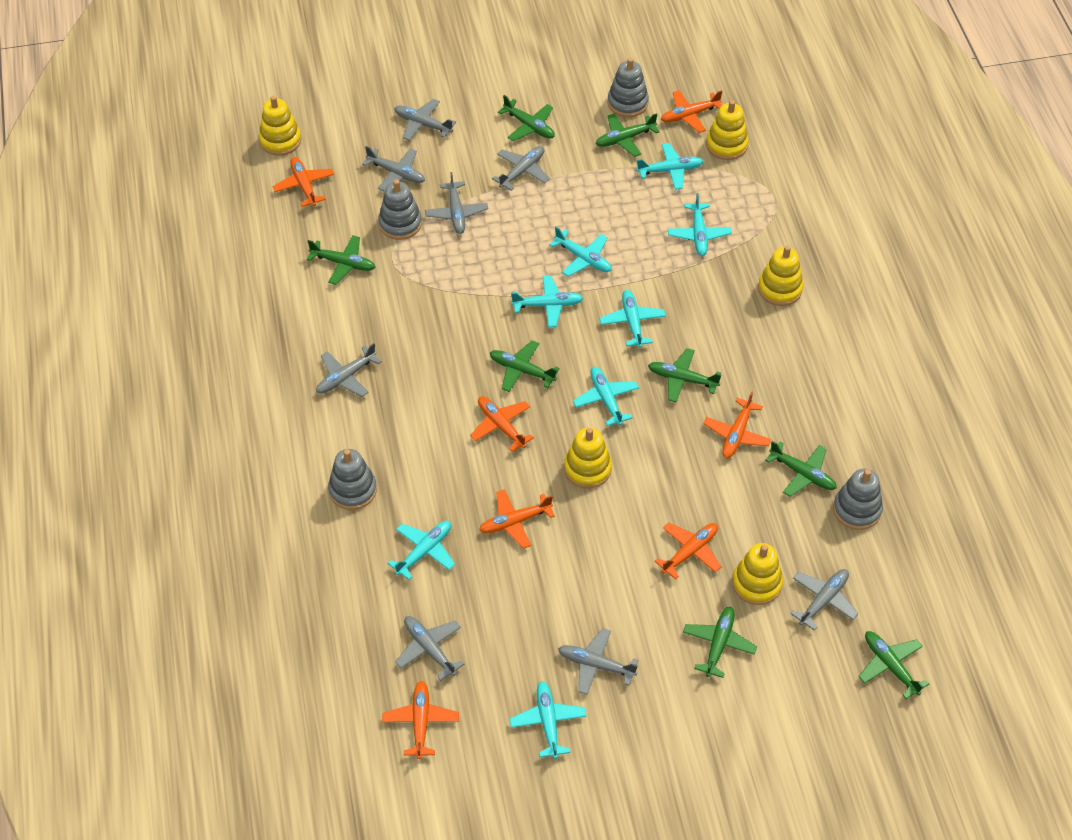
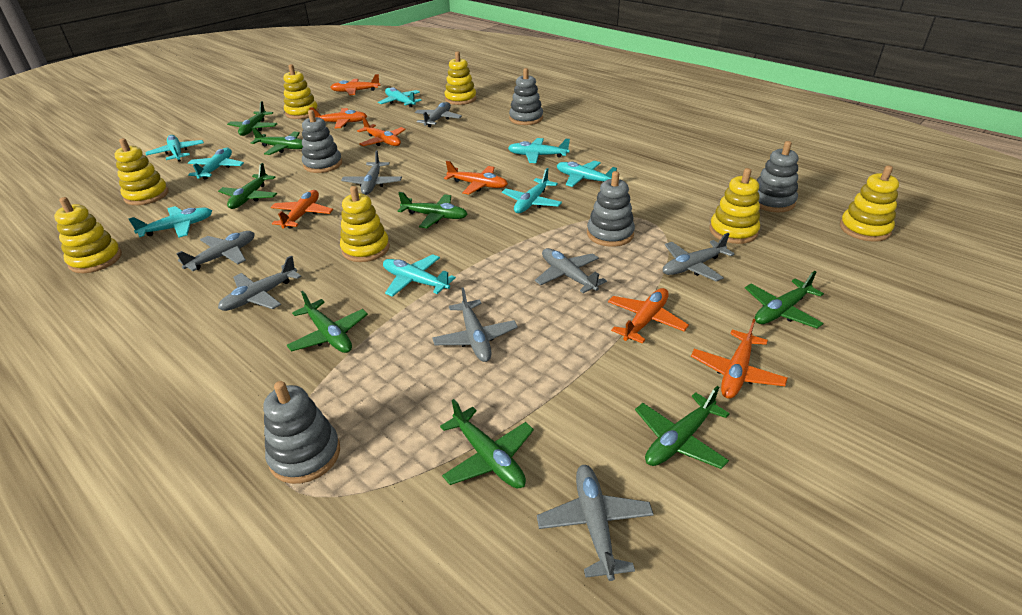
grey stacking toy: 4 -> 5
yellow stacking toy: 5 -> 7

